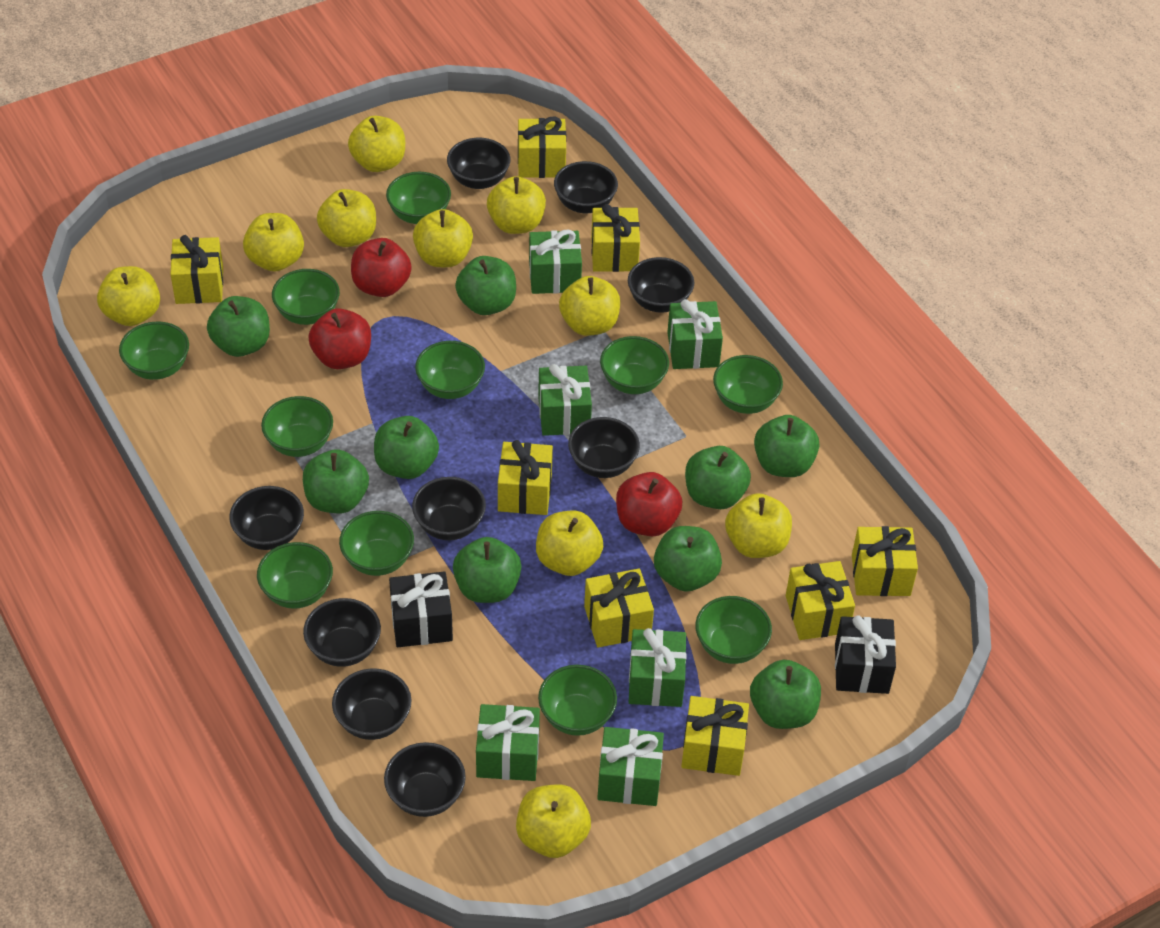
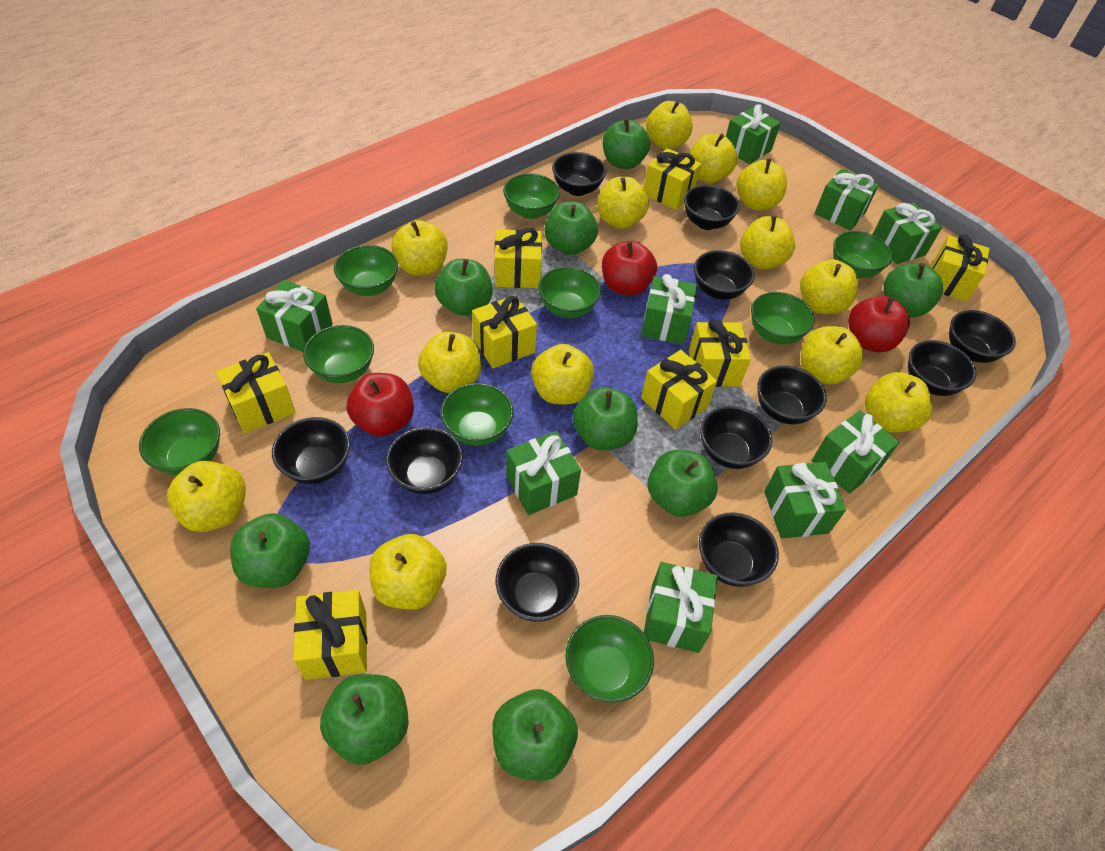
black bowl: 9 -> 11
black gift: 2 -> 0
green bowl: 11 -> 9
green gift: 6 -> 9
yellow apple: 10 -> 13

